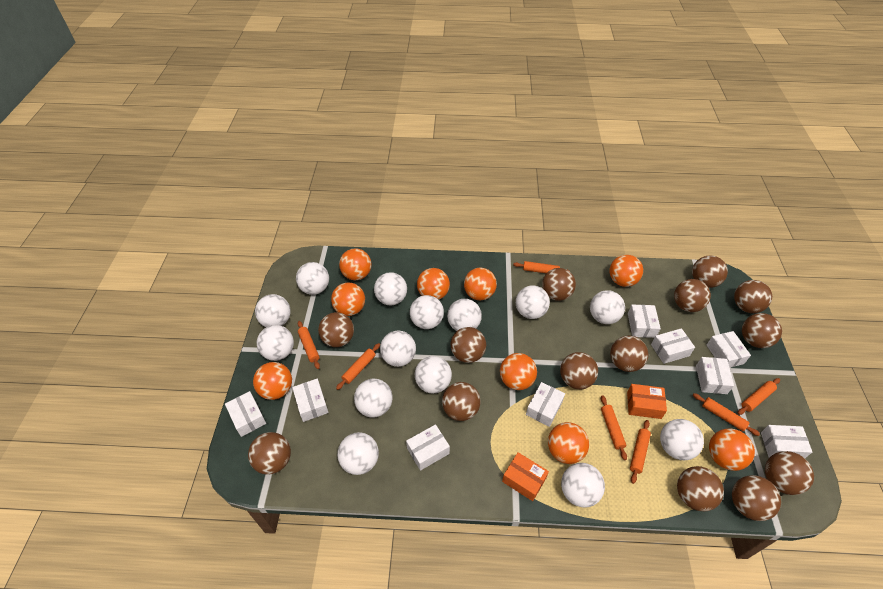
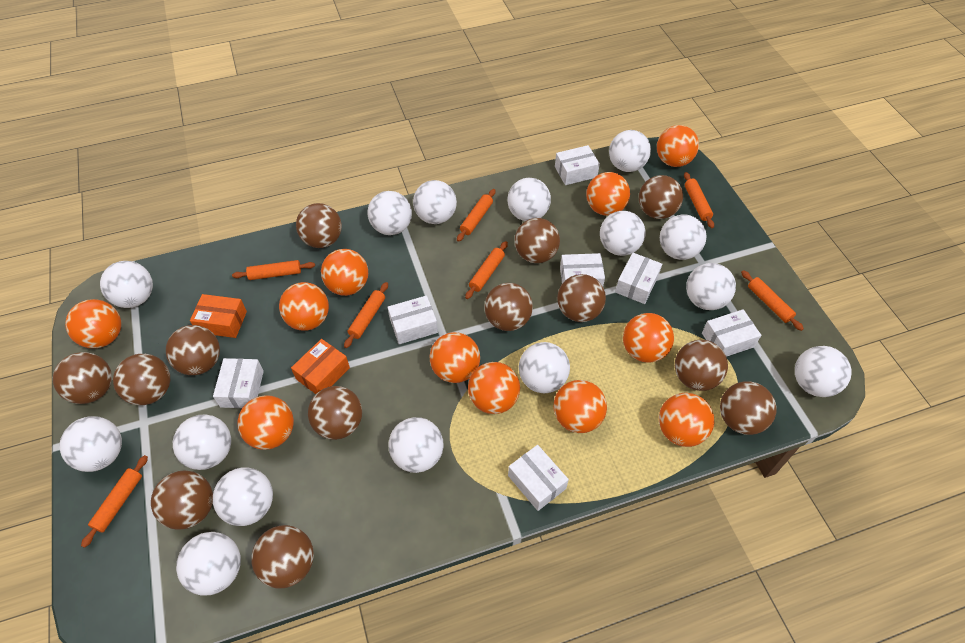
brown ball: 14 -> 13
orange ball: 9 -> 11
white ball: 14 -> 15
white box: 9 -> 7

